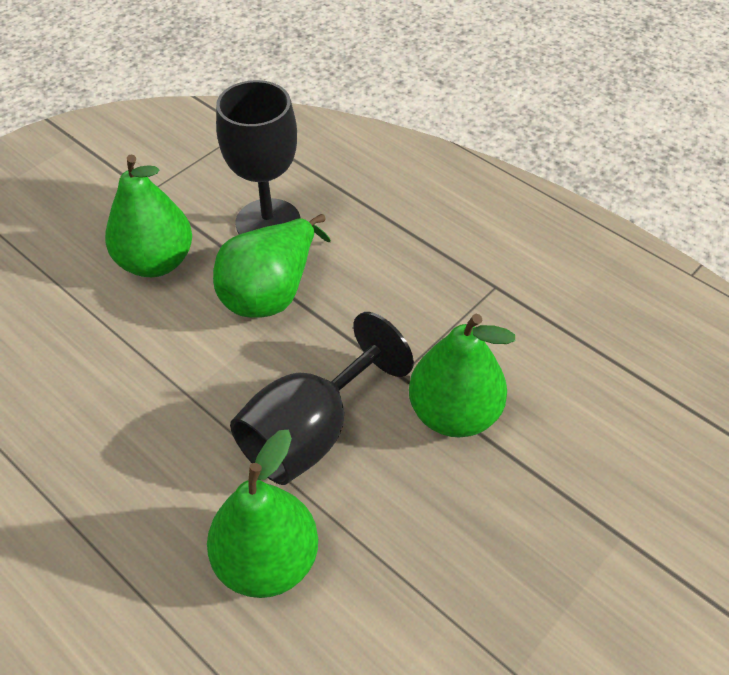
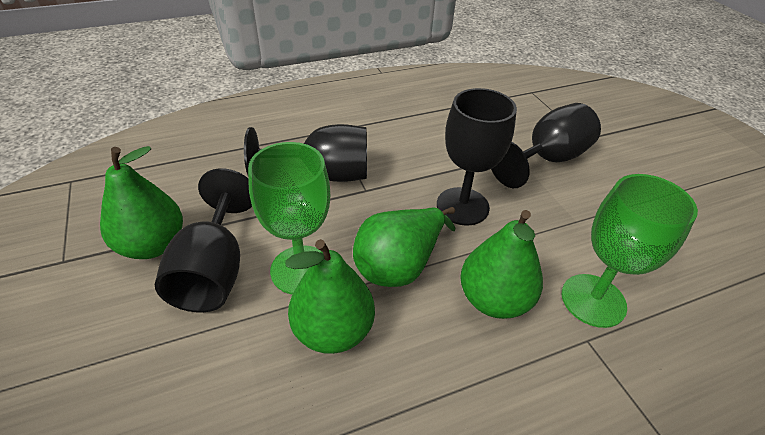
black goblet: 2 -> 4
green goblet: 0 -> 2

